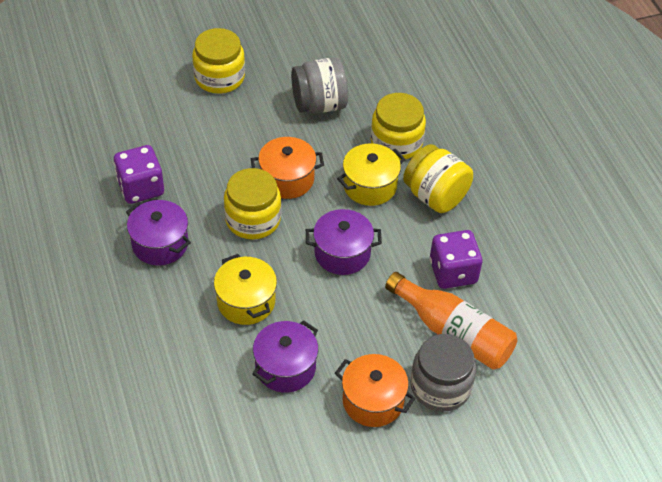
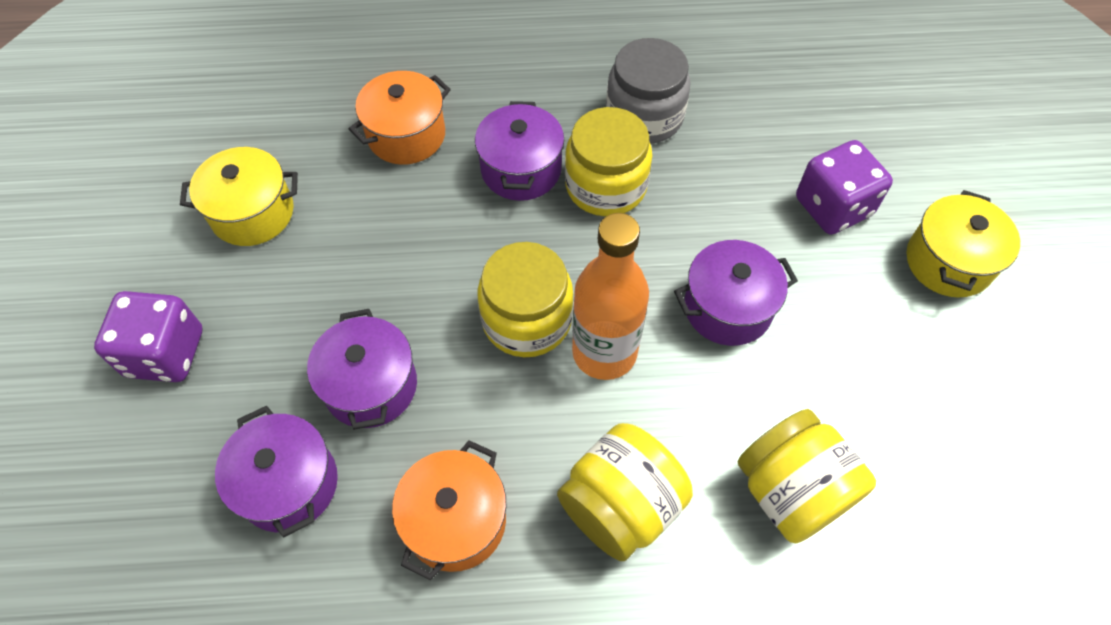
grey jar: 2 -> 1
purple pot: 3 -> 4

